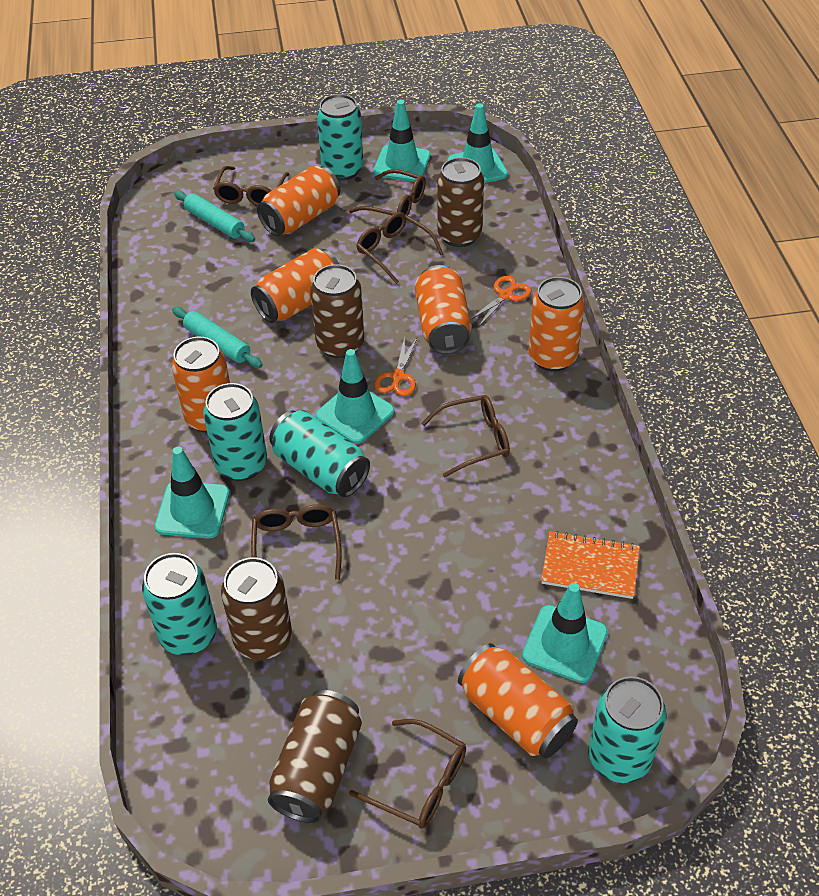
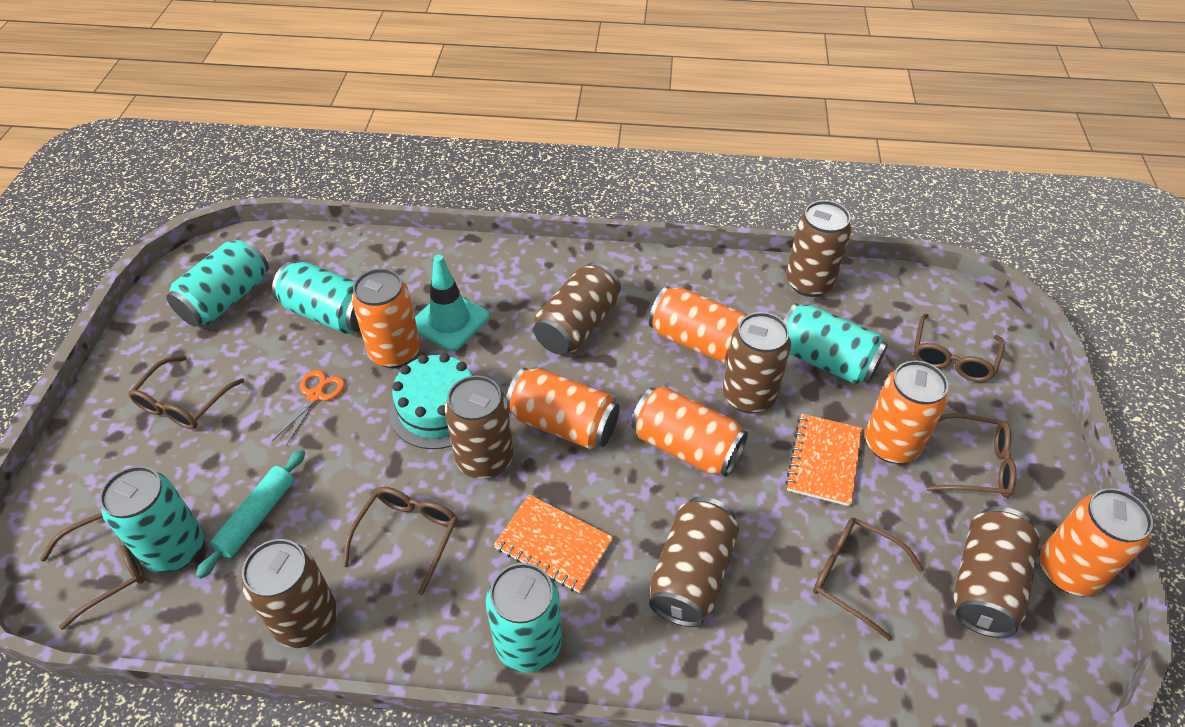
brown can: 4 -> 7
orange notebook: 1 -> 2
orange scissors: 2 -> 1
turquoise cake: 0 -> 1
turquoise rolling pin: 2 -> 1
turquoise traffic cone: 5 -> 1

